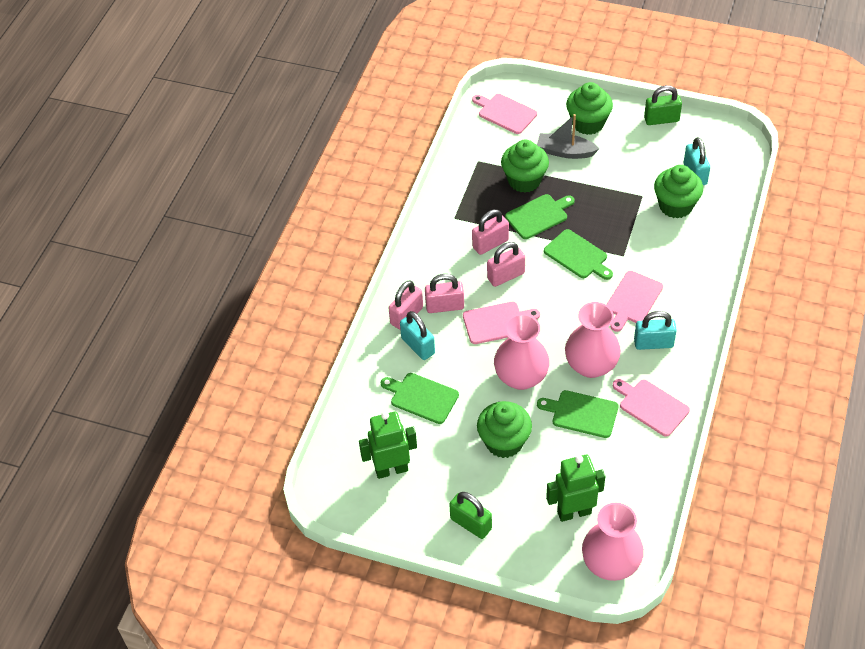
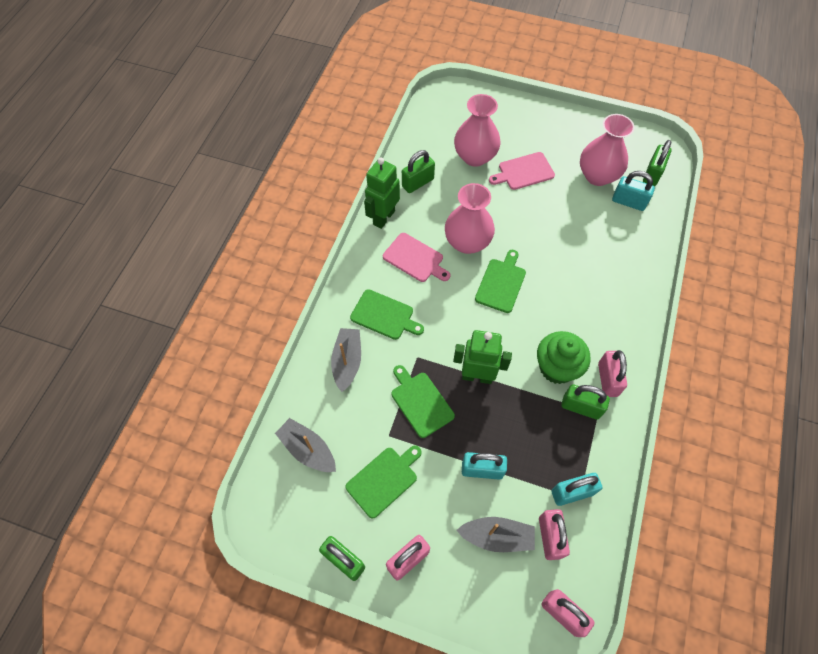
green cupcake: 4 -> 1
green padlock: 2 -> 4
grey boat: 1 -> 3
pink cutting board: 4 -> 2

